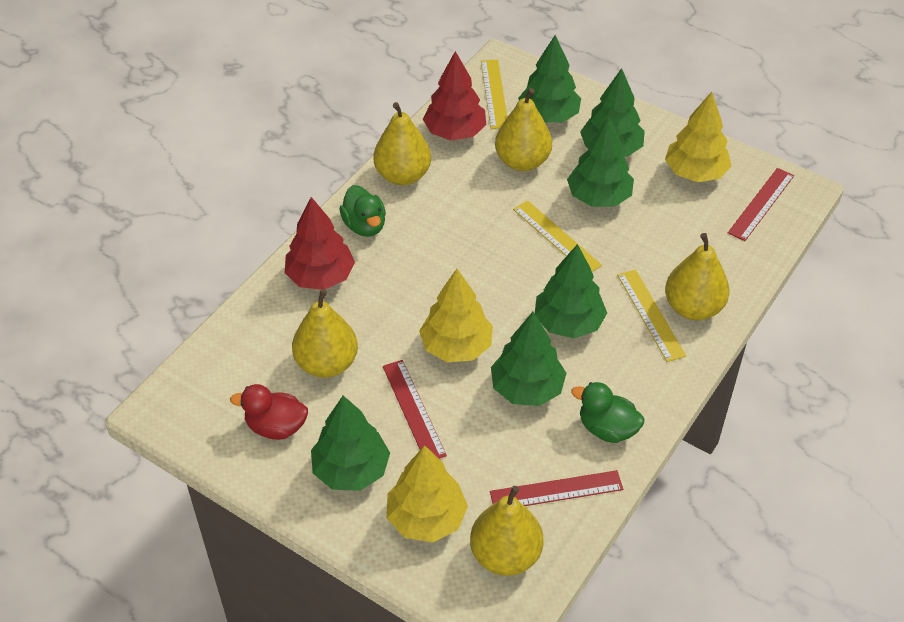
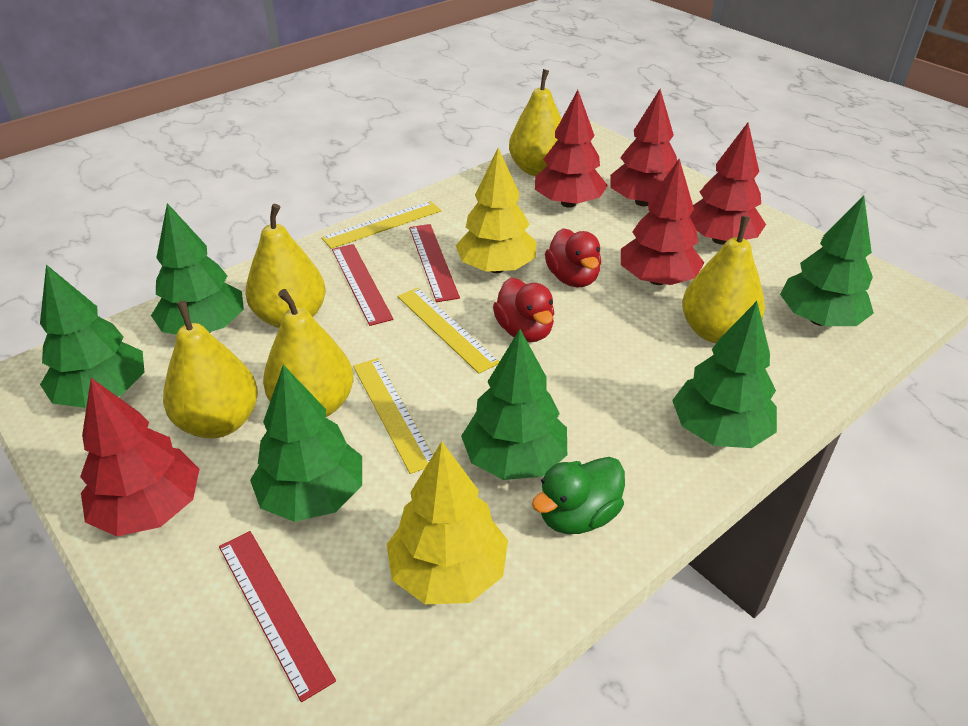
green duck: 2 -> 1
red duck: 1 -> 2
red tree: 2 -> 5
yellow tree: 3 -> 2

